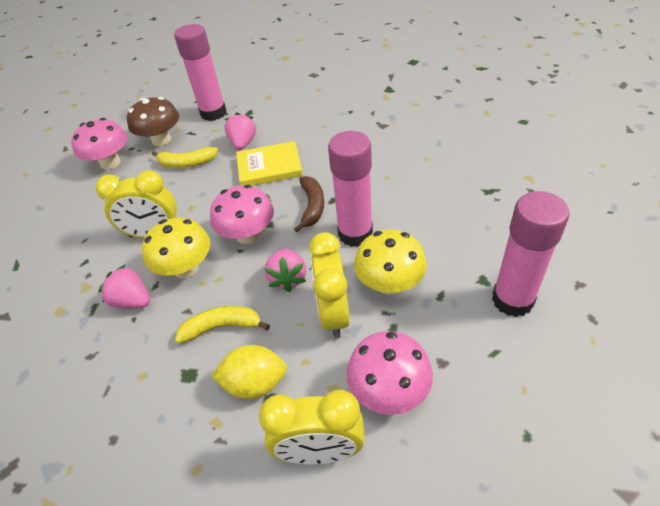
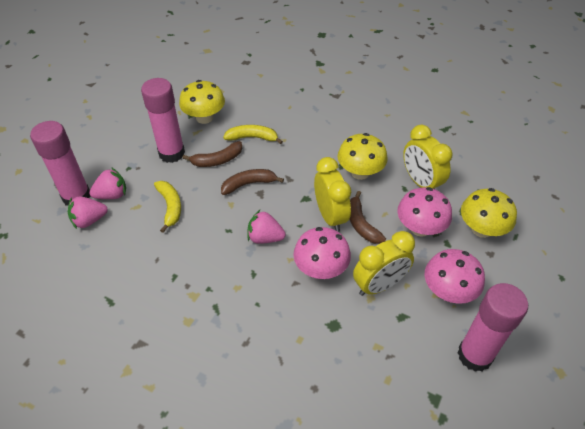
brown banana: 1 -> 3
brown mushroom: 1 -> 0
yellow book: 1 -> 0
yellow lemon: 1 -> 0
yellow mushroom: 2 -> 3

